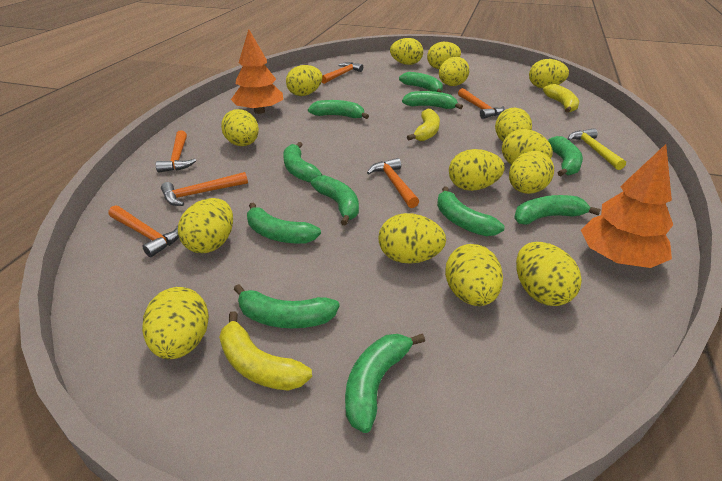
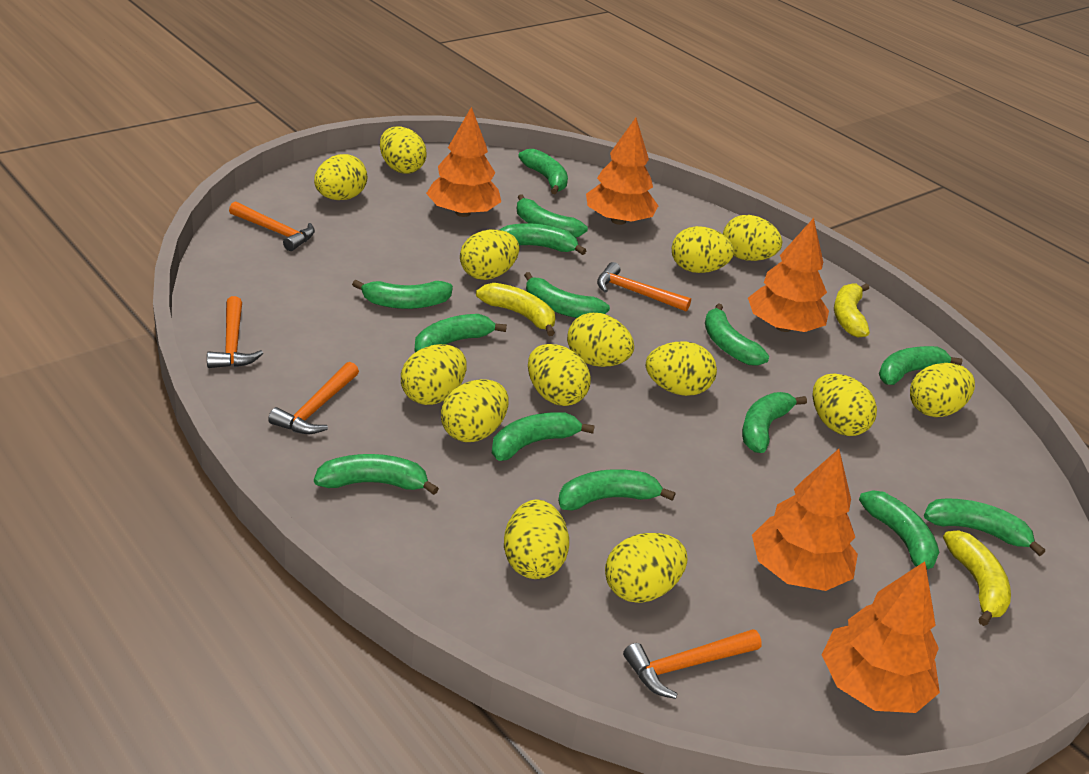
green banana: 11 -> 14
orange hammer: 6 -> 5
orange tree: 2 -> 5
yellow egg: 15 -> 14
yellow hammer: 1 -> 0

